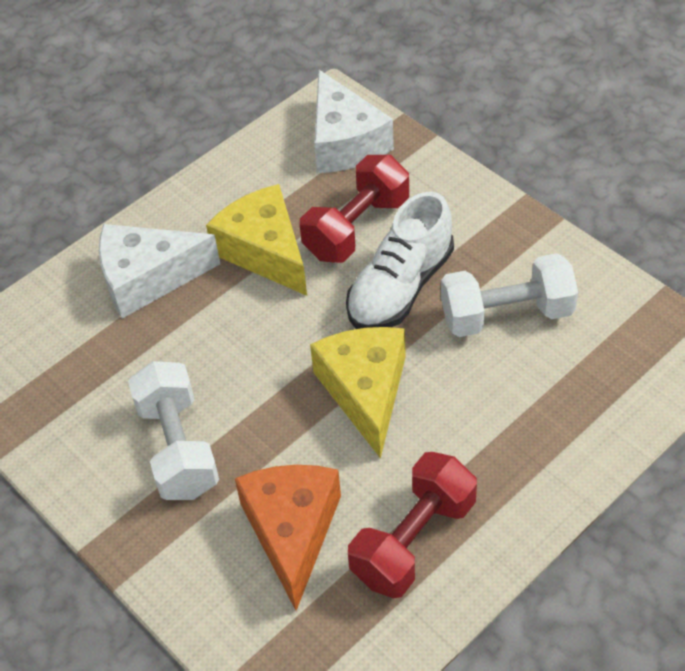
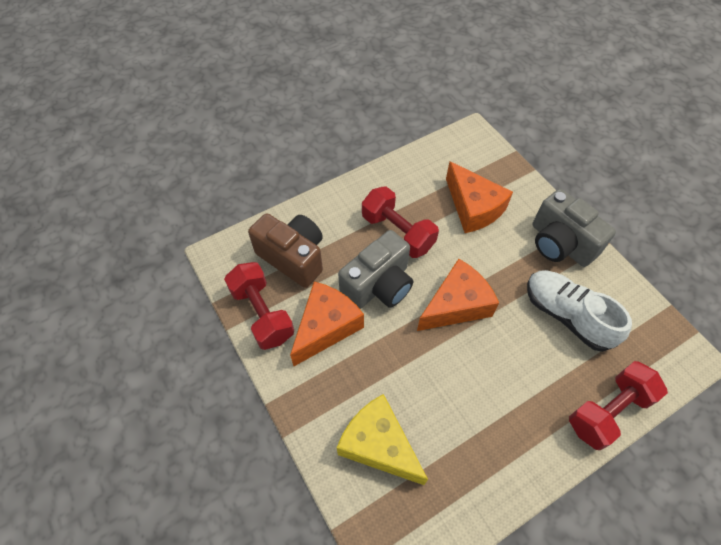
brown camera: 0 -> 1
grey camera: 0 -> 2
orange cheese: 1 -> 3
red dumbbell: 2 -> 3
white cheese: 2 -> 0
white dumbbell: 2 -> 0
yellow cheese: 2 -> 1

